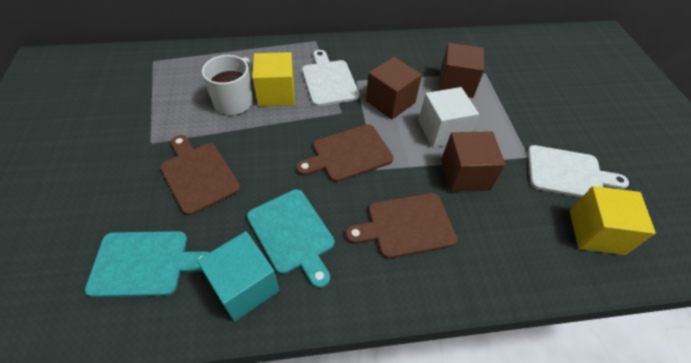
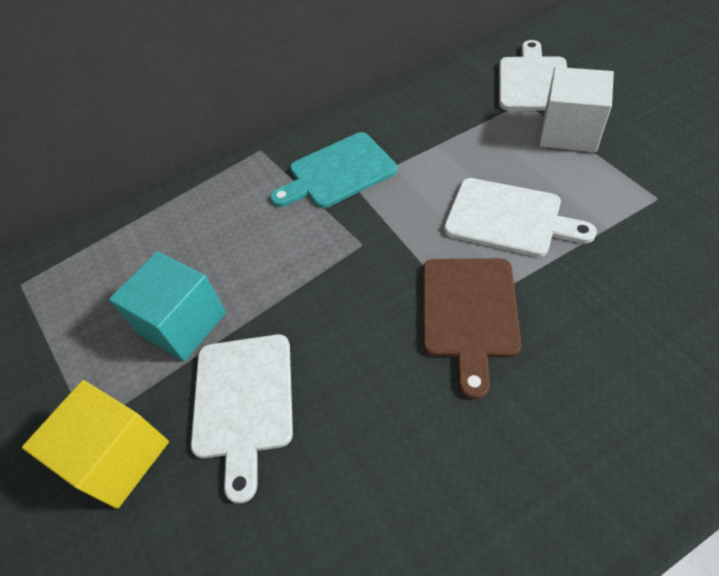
brown cube: 3 -> 0
brown cutting board: 3 -> 1
turquoise cutting board: 2 -> 1
white cutting board: 2 -> 3
white mug: 1 -> 0
yellow cube: 2 -> 1

